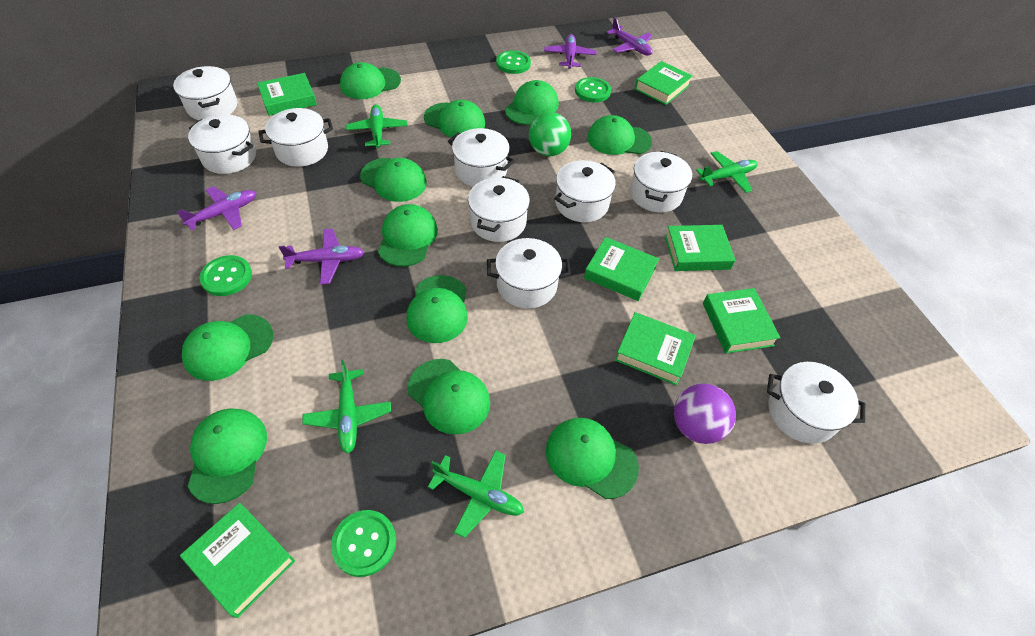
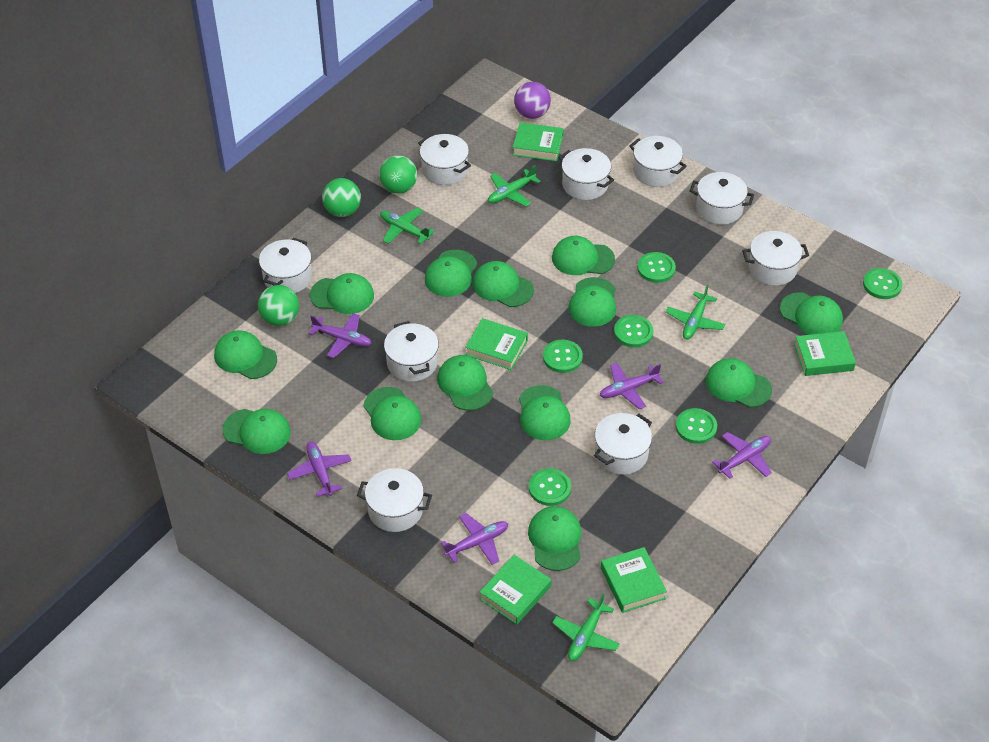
green ball: 1 -> 3
green book: 7 -> 5
green button: 4 -> 6
green cap: 11 -> 13
purple plane: 4 -> 5

